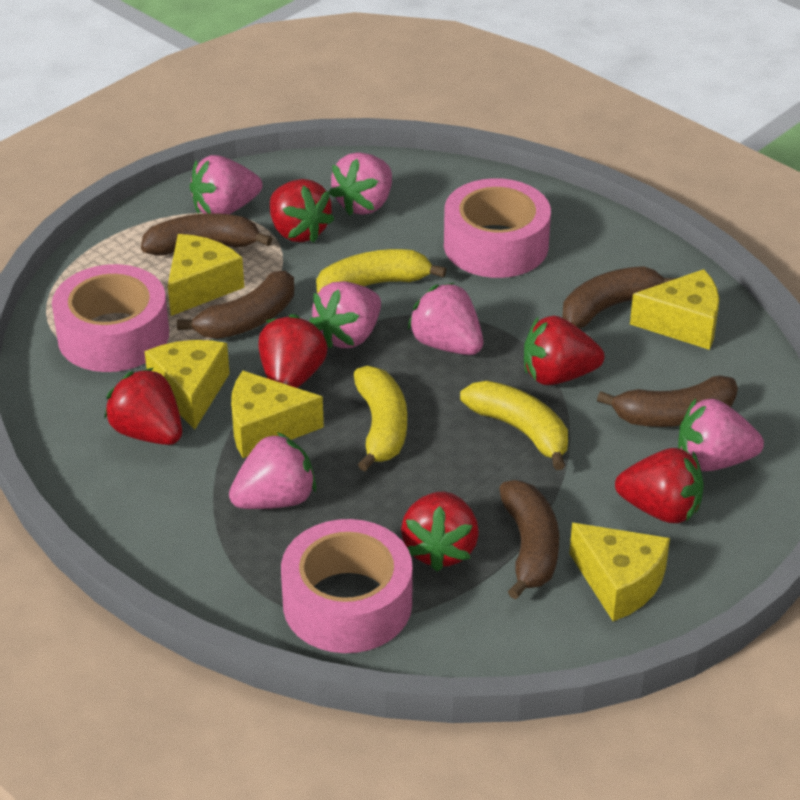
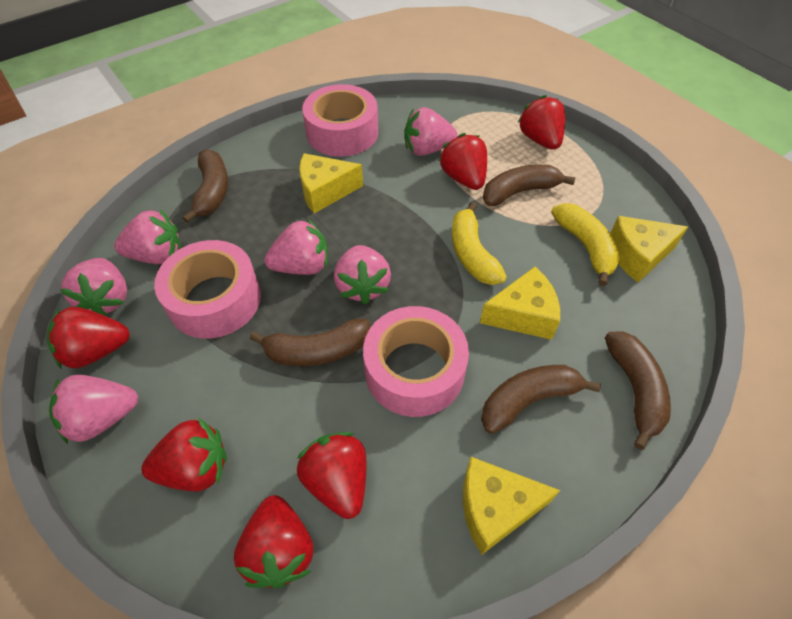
yellow banana: 3 -> 2
yellow cheese: 5 -> 4

